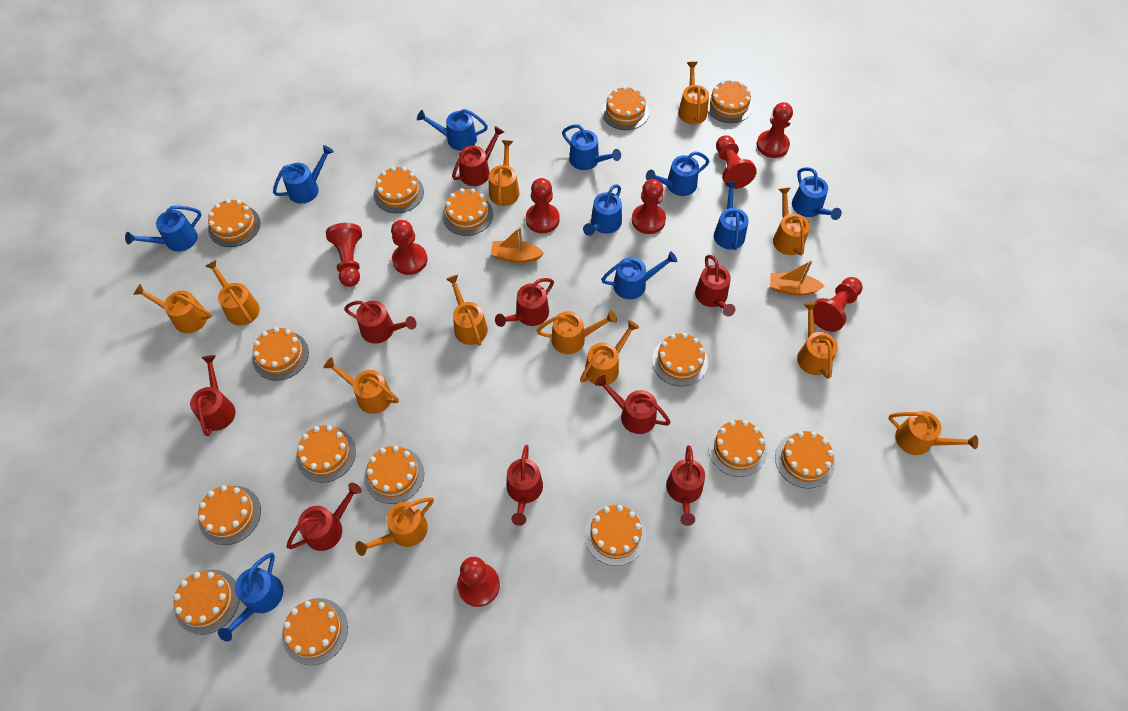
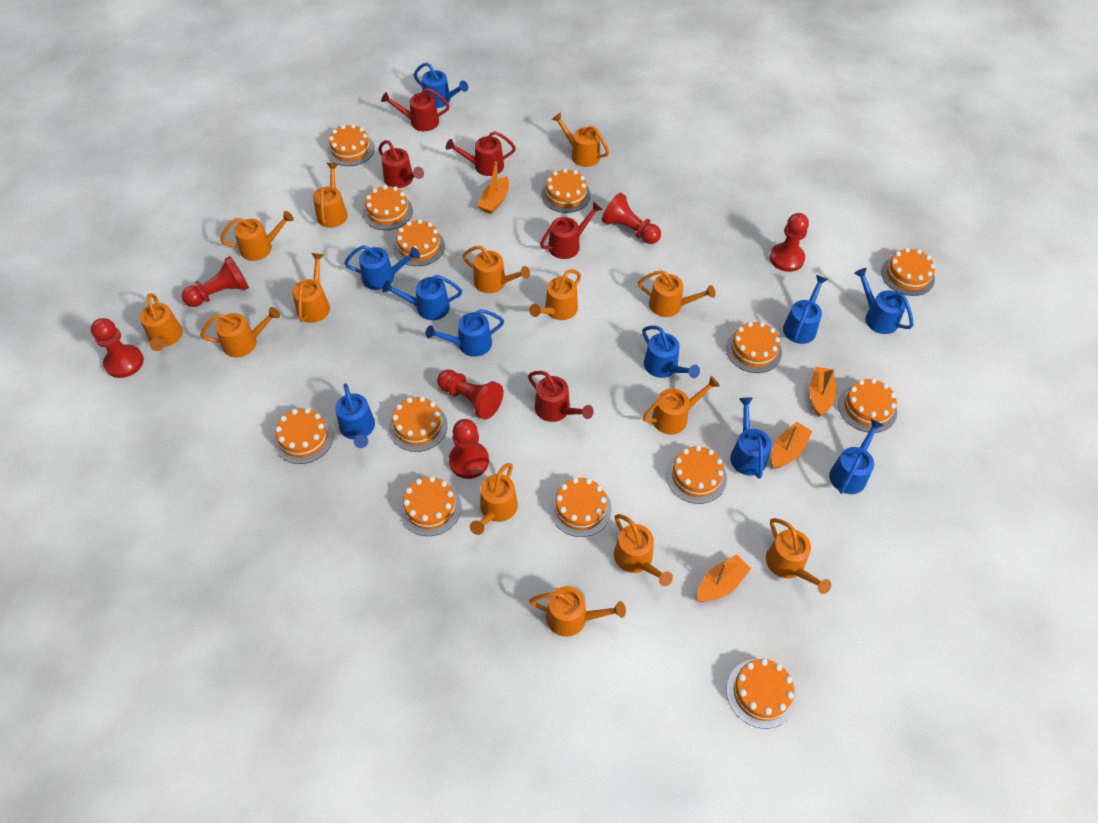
orange boat: 2 -> 4
orange cake: 15 -> 13
orange watering can: 12 -> 14
red pawn: 8 -> 6
red watering can: 9 -> 5

